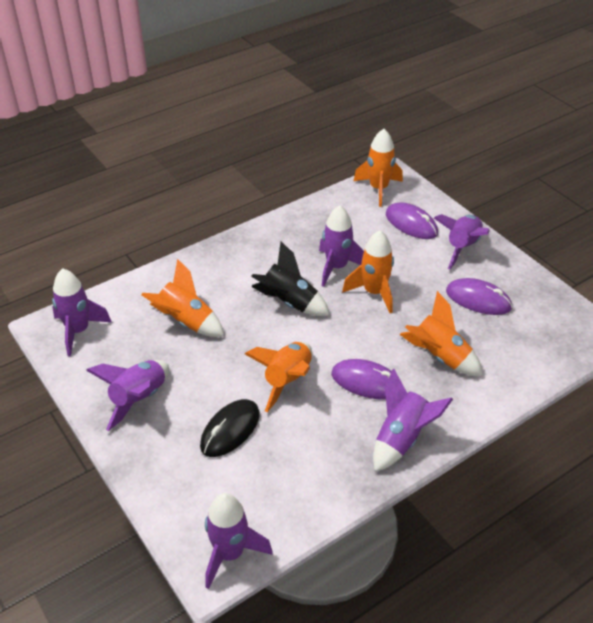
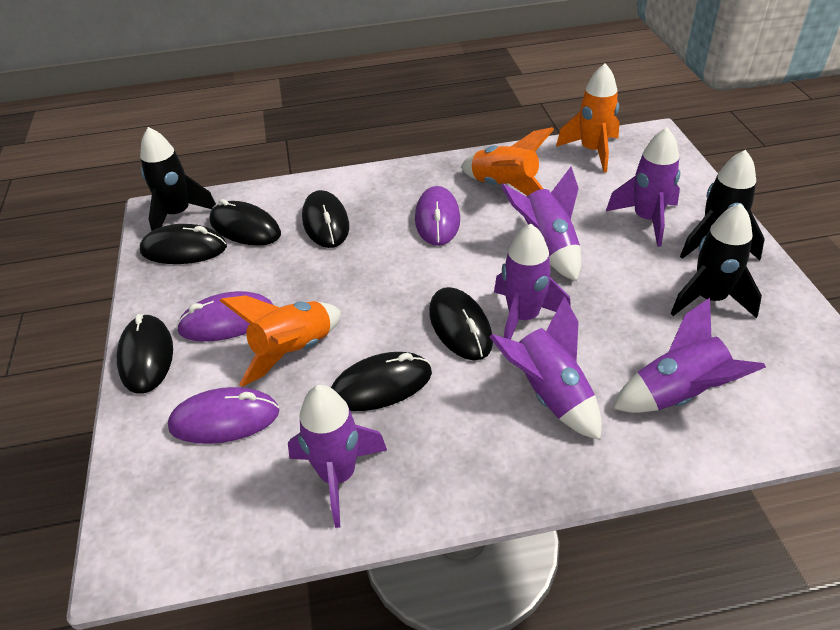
black mouse: 1 -> 6
black rocket: 1 -> 3
orange rocket: 5 -> 3

